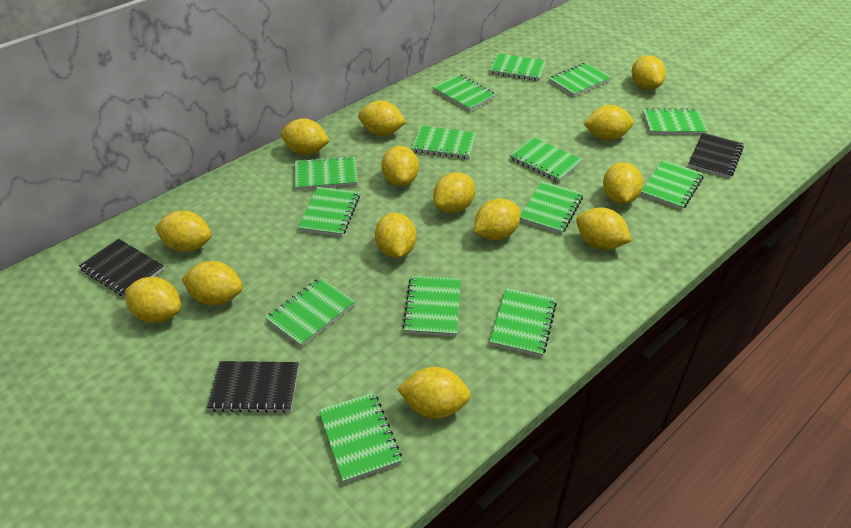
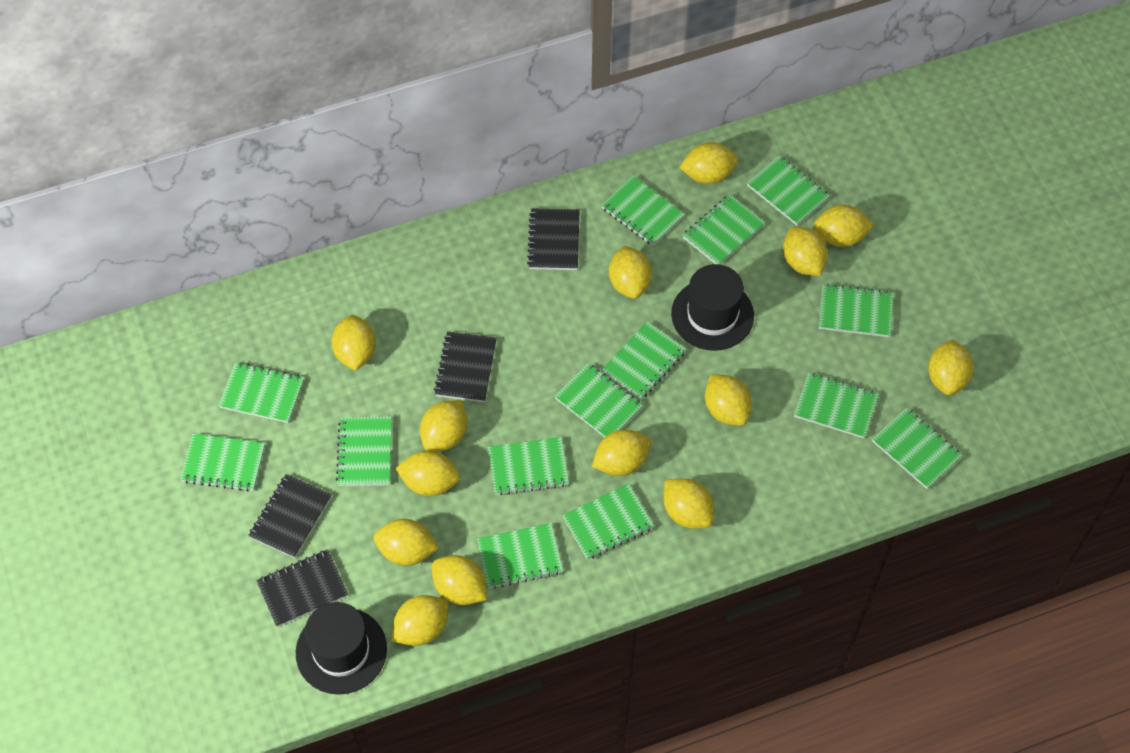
black hat: 0 -> 2
black notebook: 3 -> 4

